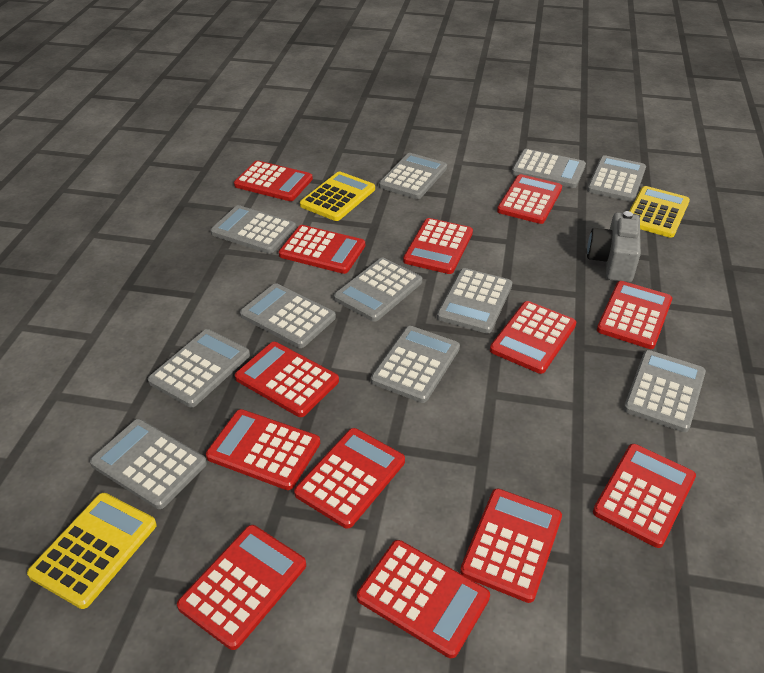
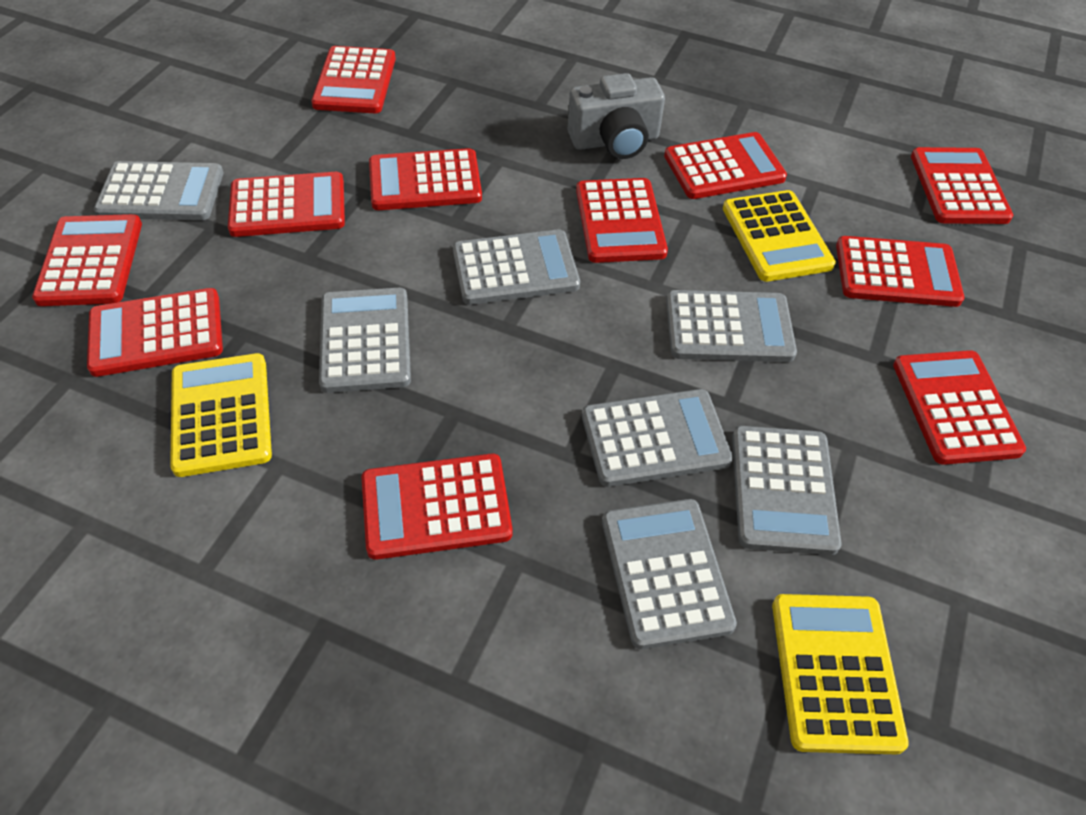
grey calculator: 11 -> 7
red calculator: 13 -> 11

